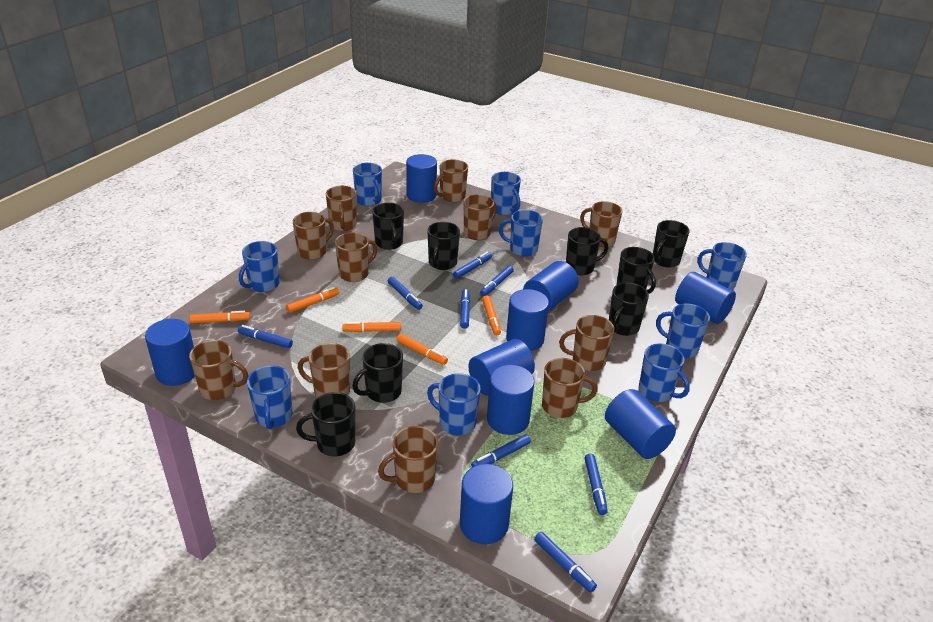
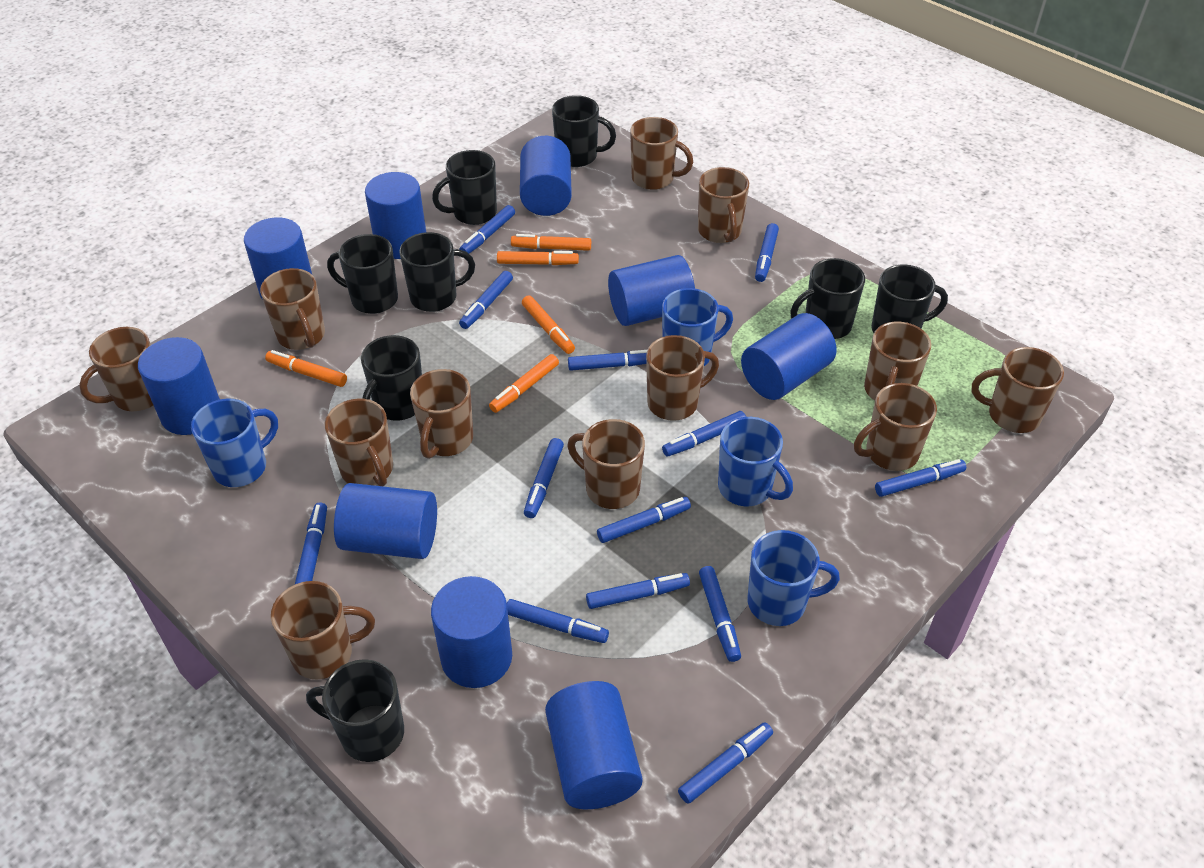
blue marker: 8 -> 13
blue mug: 9 -> 4
brown mug: 11 -> 12

